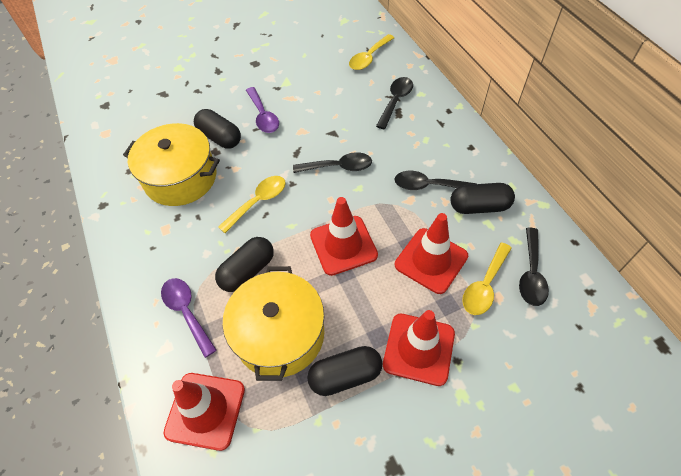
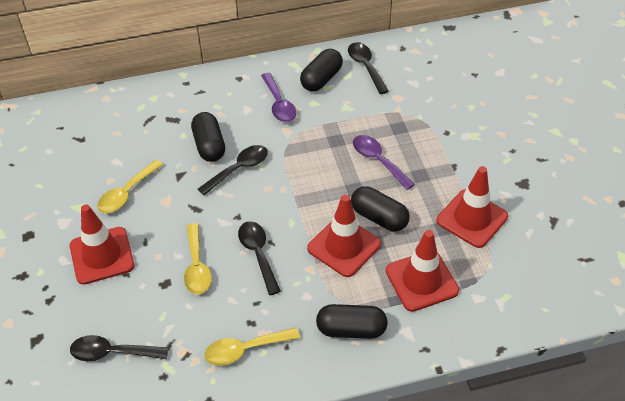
yellow pot: 2 -> 0

